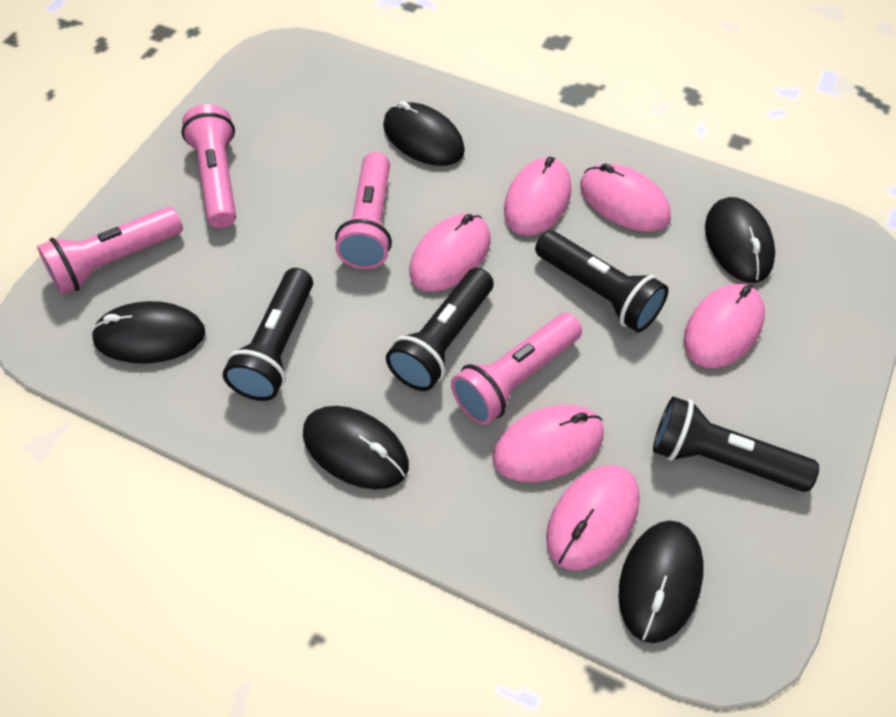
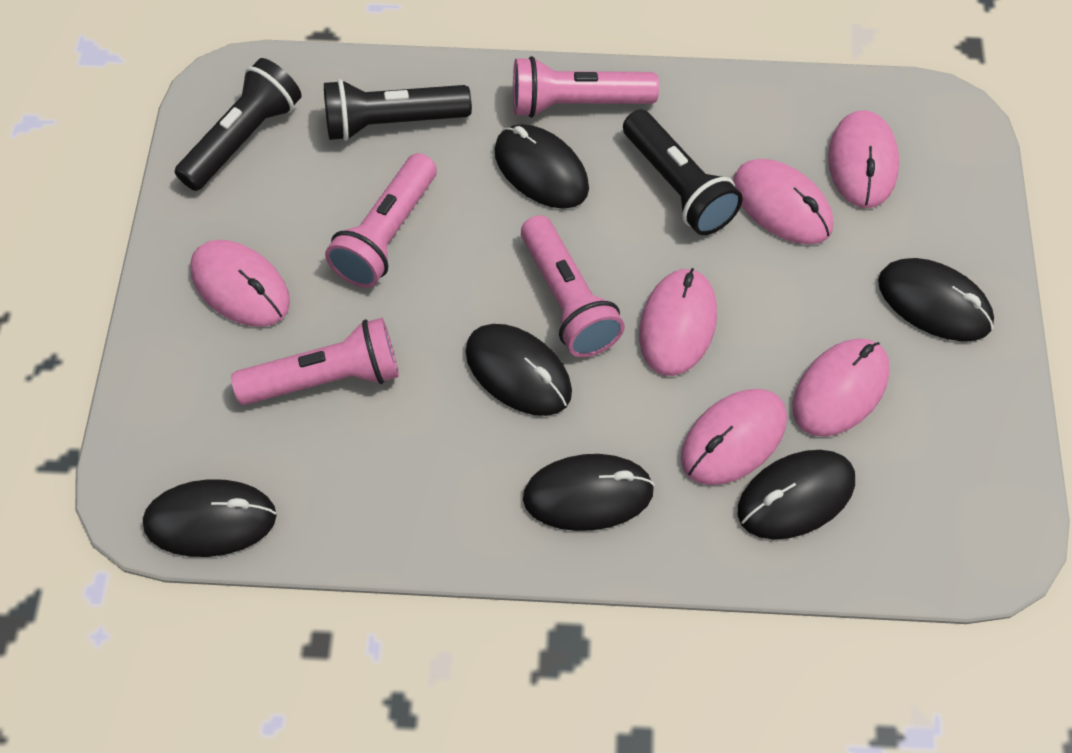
black flashlight: 4 -> 3
black mouse: 5 -> 6

